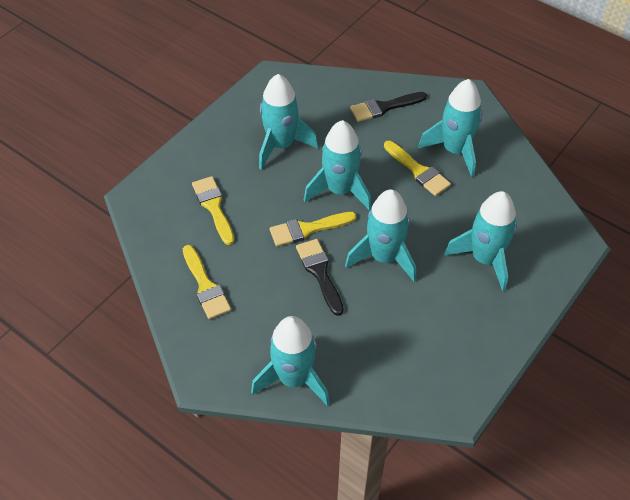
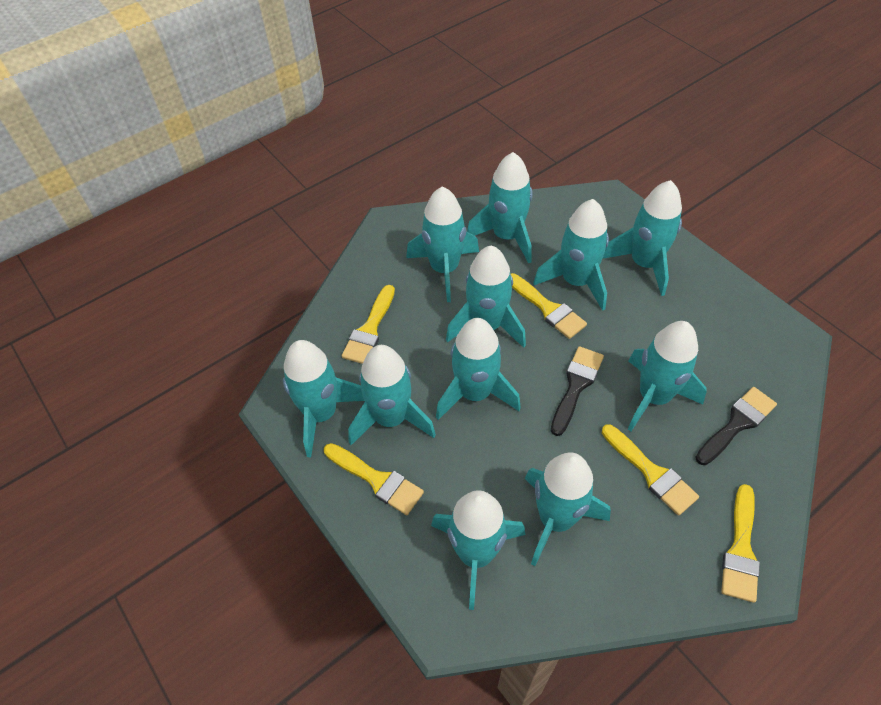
turquoise rocket: 6 -> 11
yellow brush: 4 -> 5

